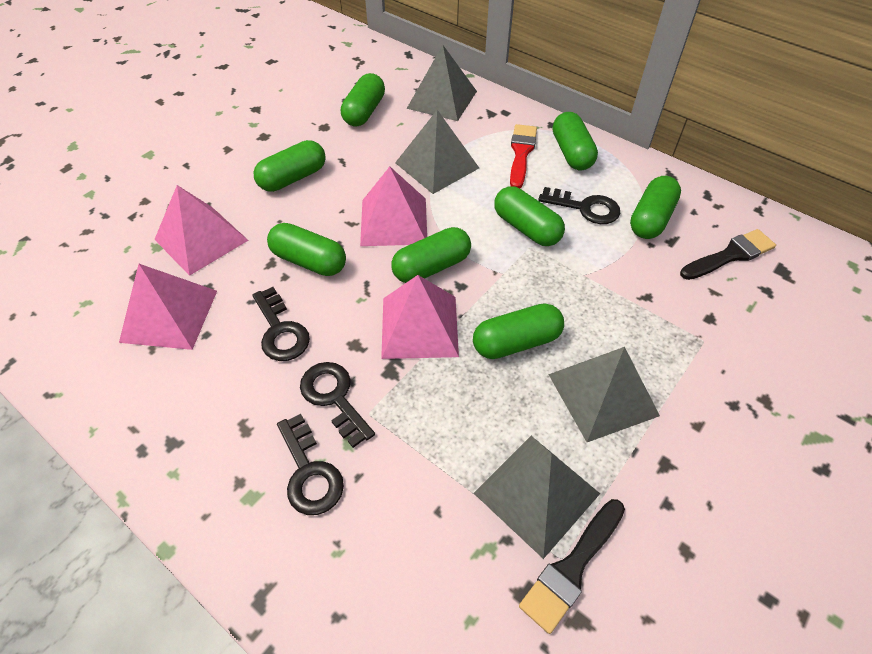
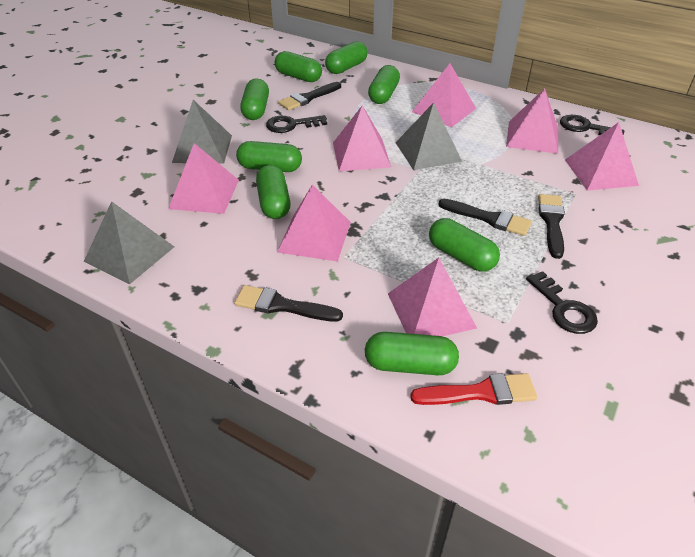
black brush: 2 -> 4
black key: 4 -> 3
grey pyramid: 4 -> 3
pink pyramid: 4 -> 7

